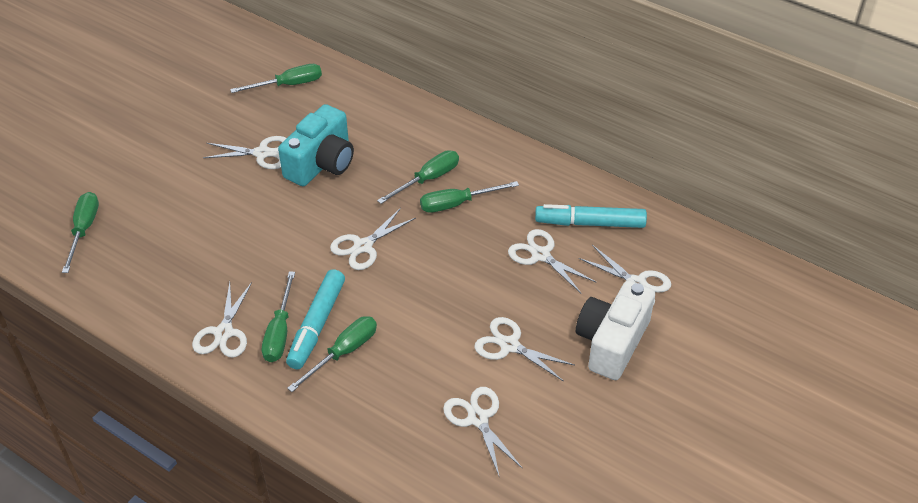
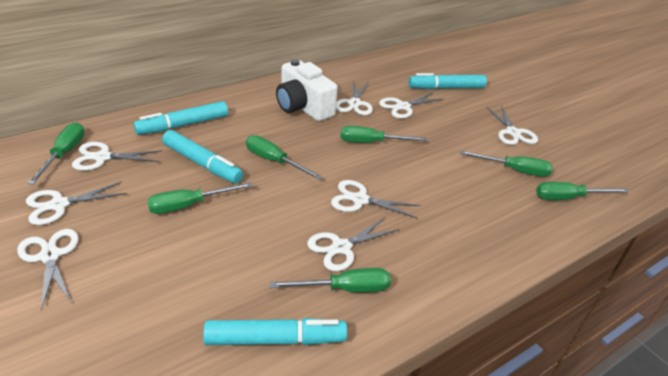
green screwdriver: 6 -> 7
turquoise camera: 1 -> 0
turquoise marker: 2 -> 4
white scissors: 7 -> 8

